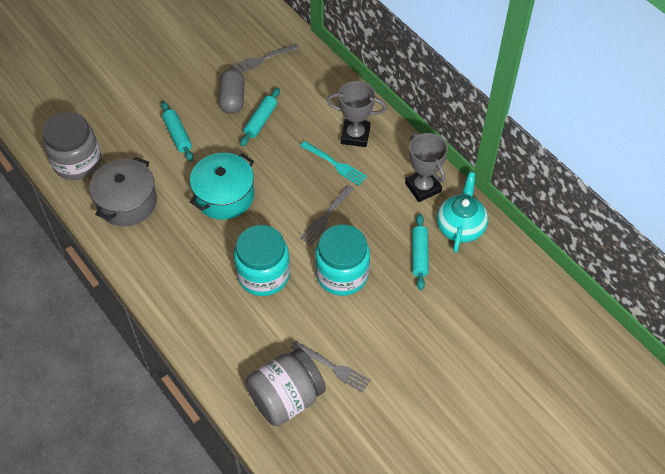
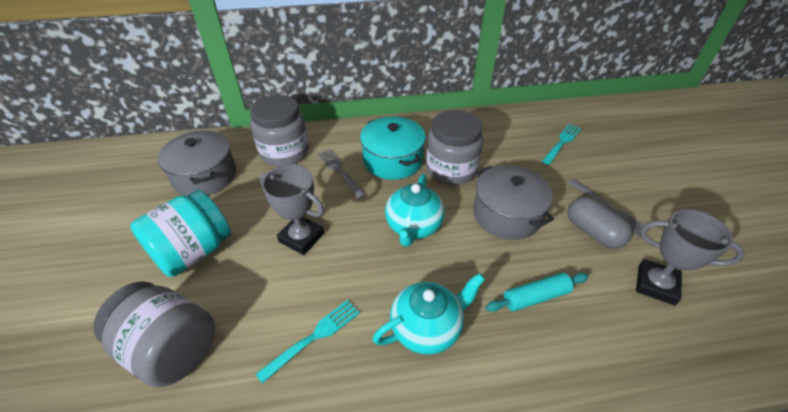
grey fork: 3 -> 2
grey jar: 2 -> 3
grey pot: 1 -> 2
turquoise fork: 1 -> 2
turquoise jar: 2 -> 1
turquoise rolling pin: 3 -> 1
turquoise teapot: 1 -> 2

